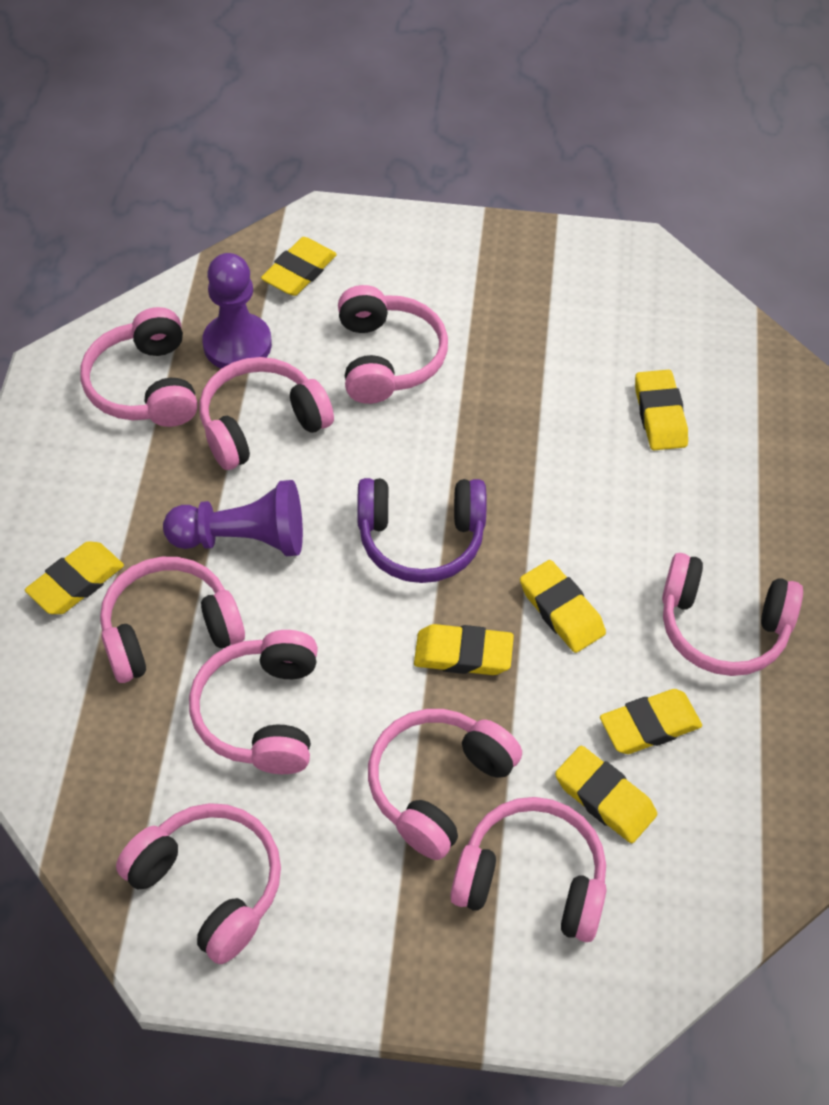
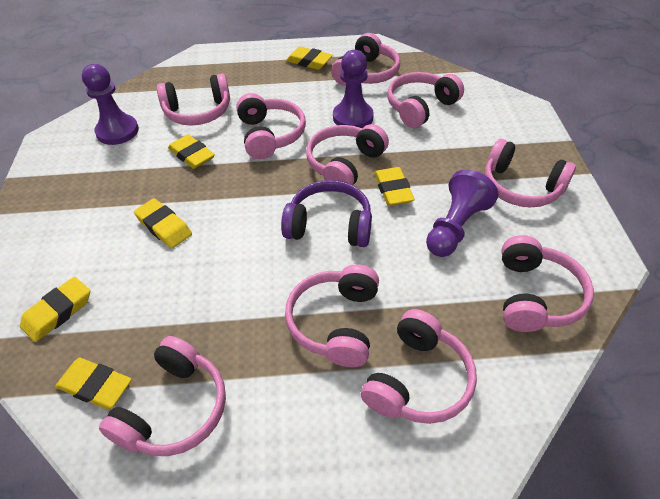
pink headphones: 9 -> 10
purple pawn: 2 -> 3
yellow eraser: 7 -> 6

